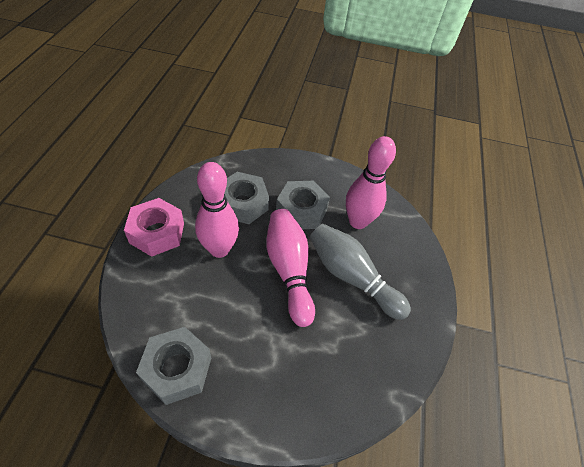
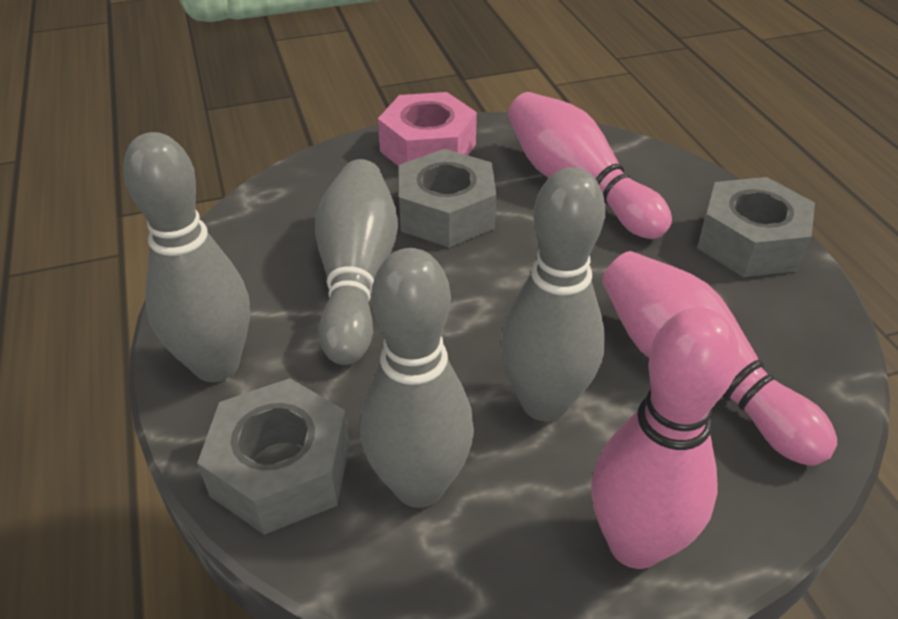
grey bowling pin: 1 -> 4

